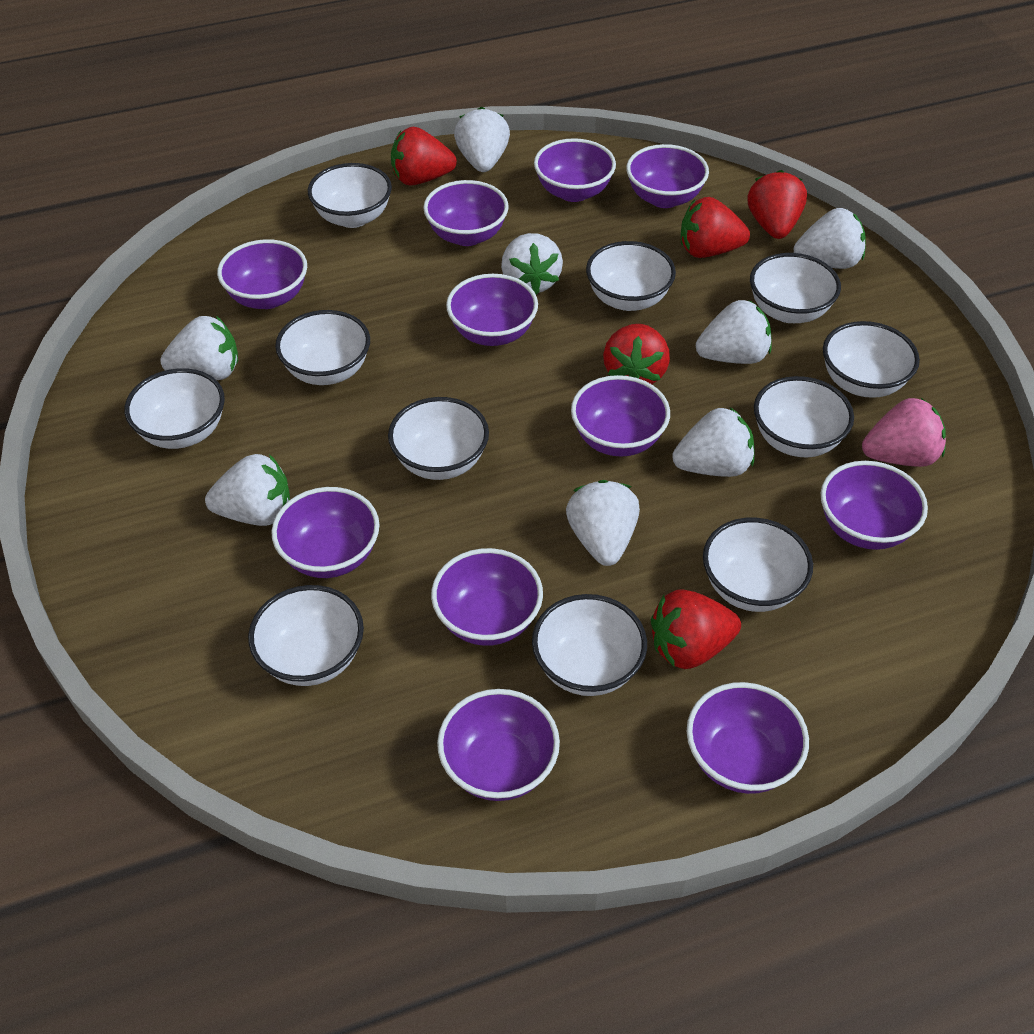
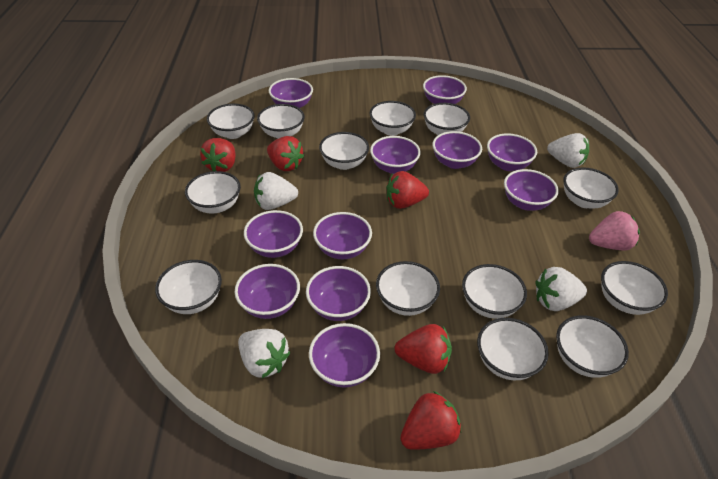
white bowl: 11 -> 13
white strawberry: 8 -> 4

